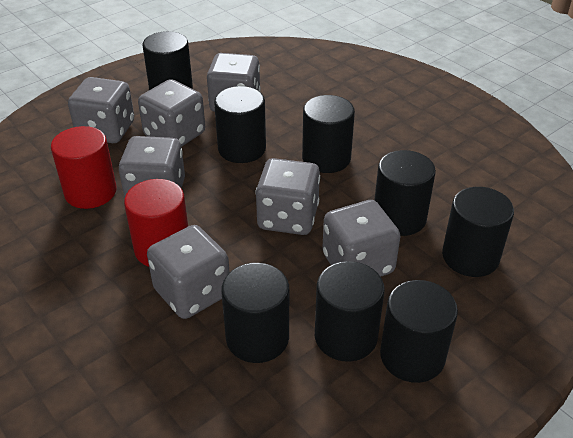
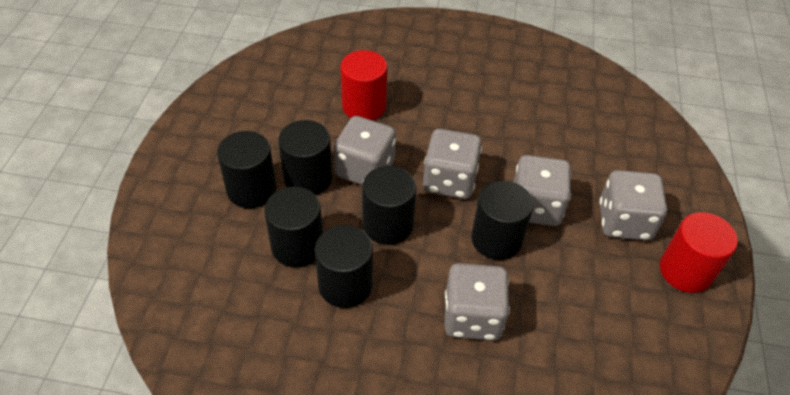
black cylinder: 8 -> 6
grey dice: 7 -> 5

